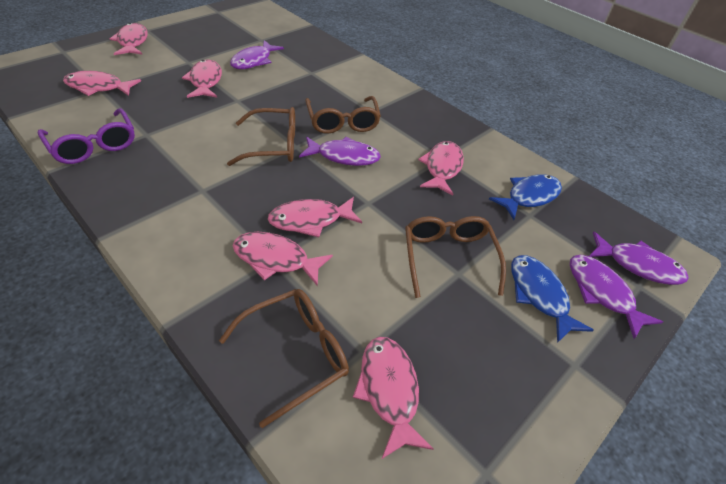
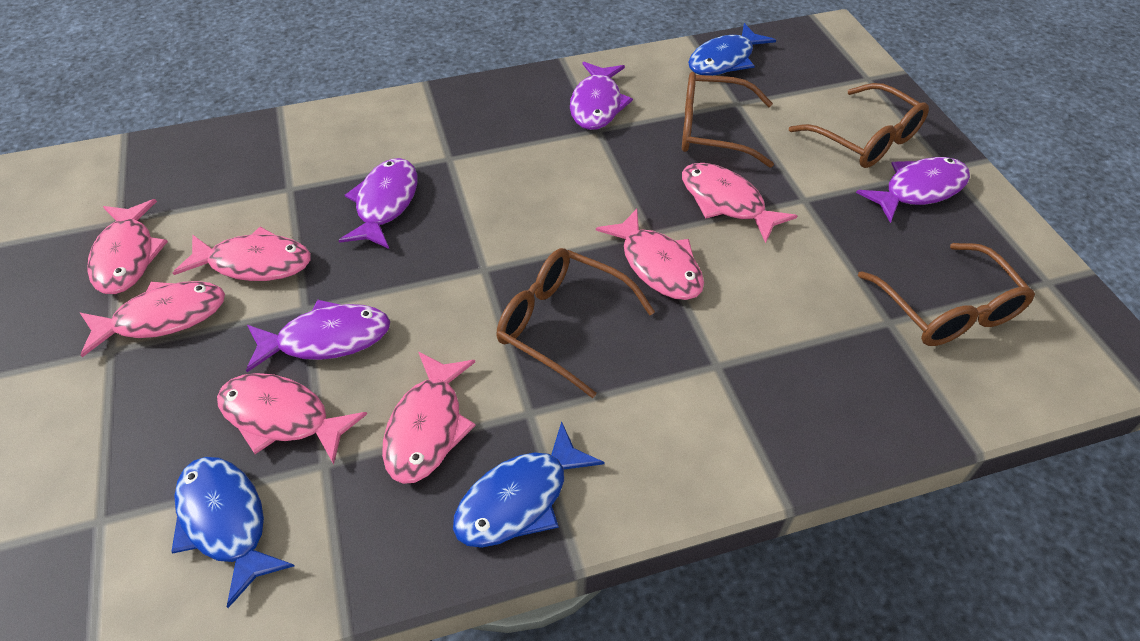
blue fish: 2 -> 3
purple glasses: 1 -> 0

